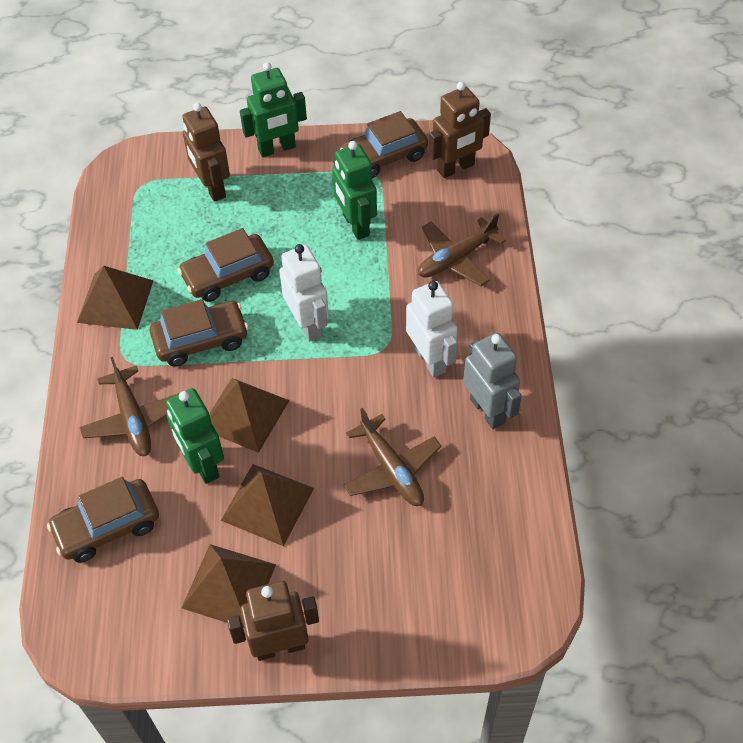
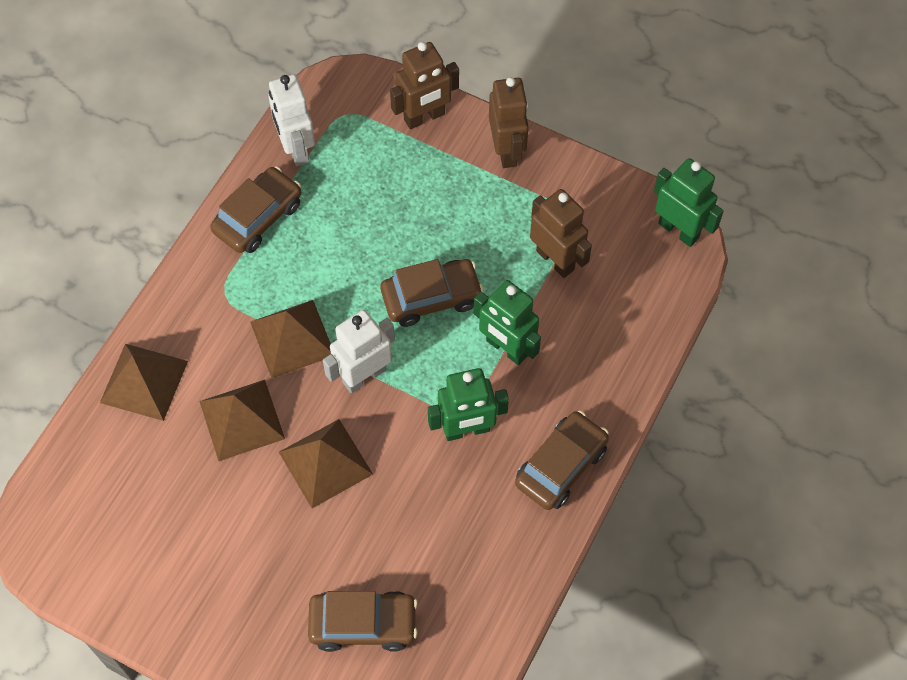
brown plane: 3 -> 0
grey robot: 1 -> 0

